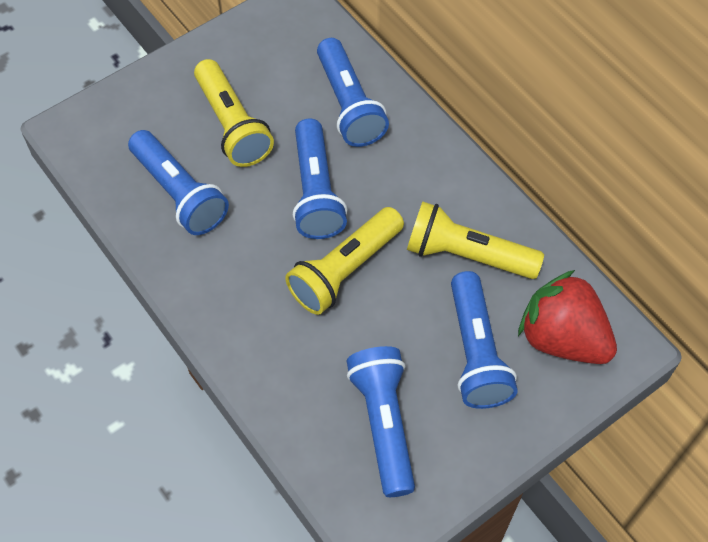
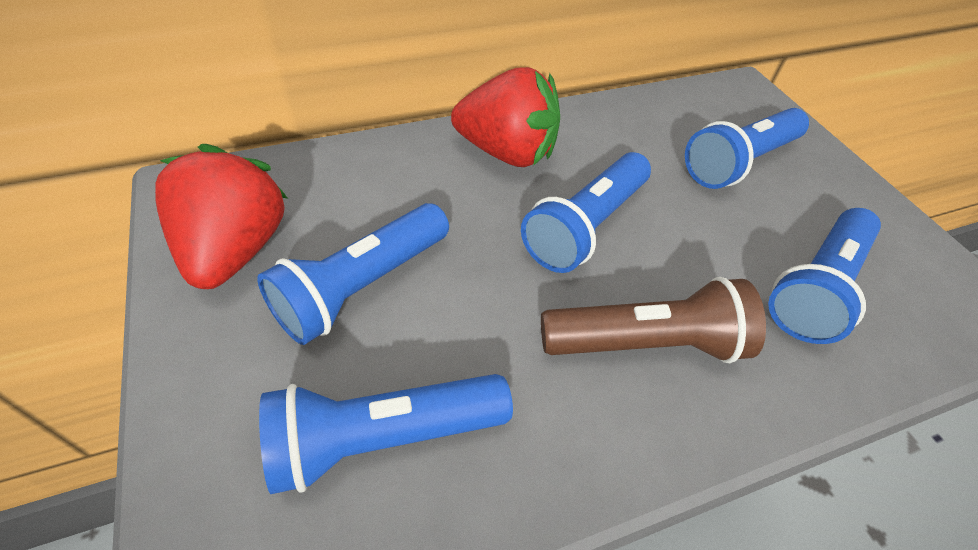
brown flashlight: 0 -> 1
red strawberry: 1 -> 2
yellow flashlight: 3 -> 0

